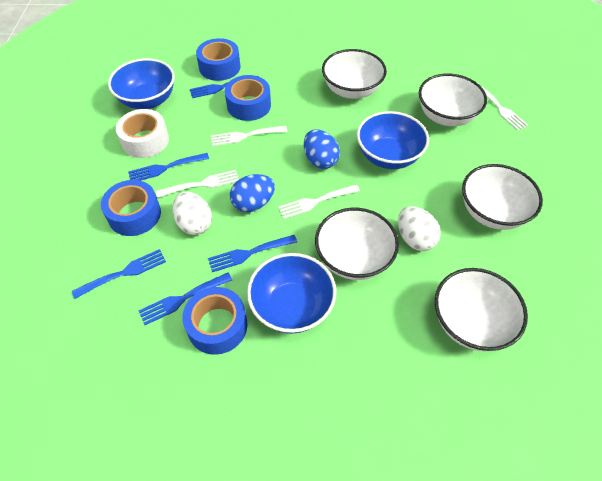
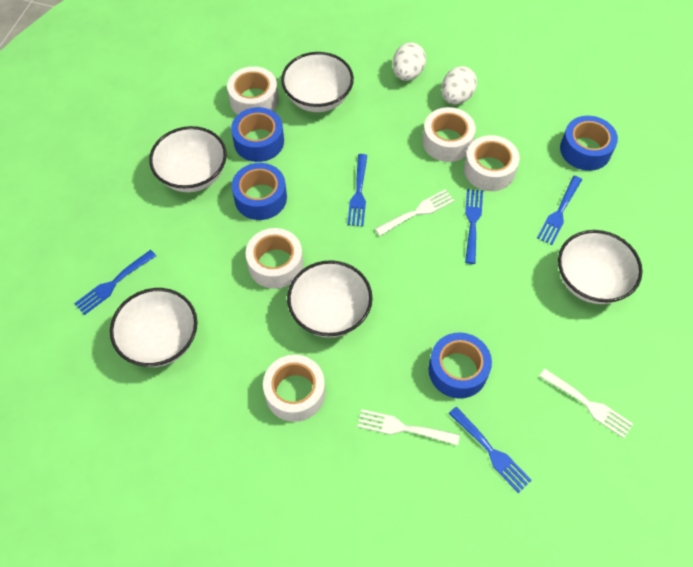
blue bowl: 3 -> 0
blue egg: 2 -> 0
white fork: 4 -> 3
white tape: 1 -> 5

